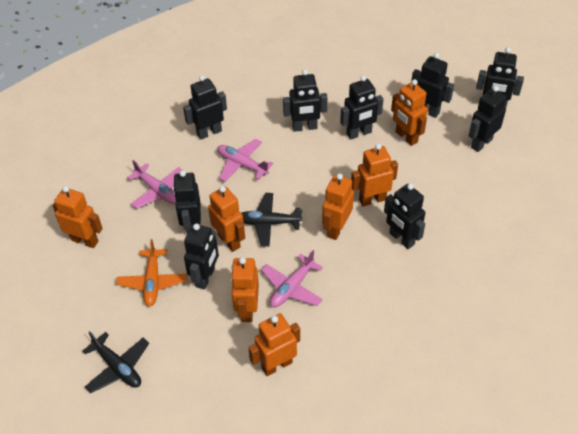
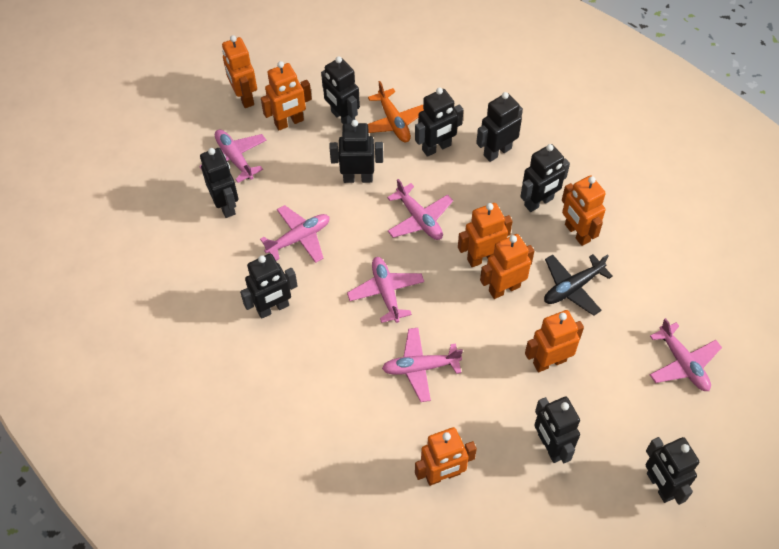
black plane: 2 -> 1
pink plane: 3 -> 6

